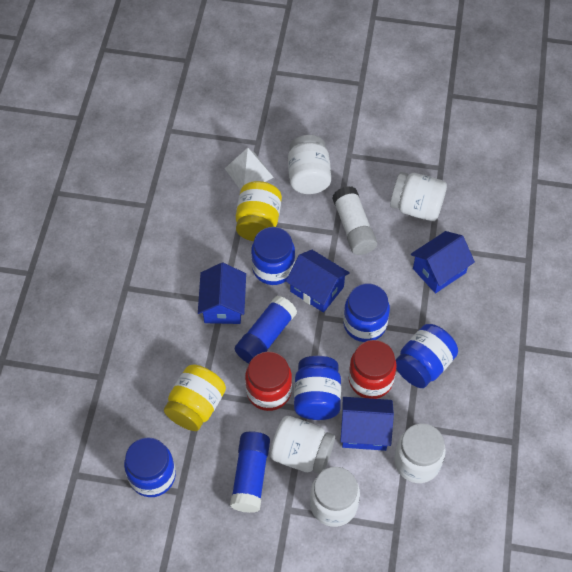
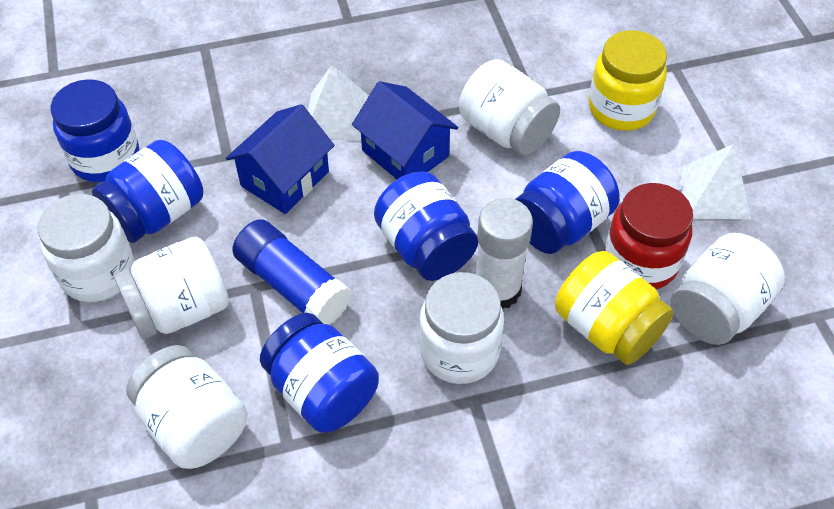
blue glue stick: 2 -> 1
blue house: 4 -> 2
red jar: 2 -> 1
white jar: 5 -> 6
white pyramid: 1 -> 2

